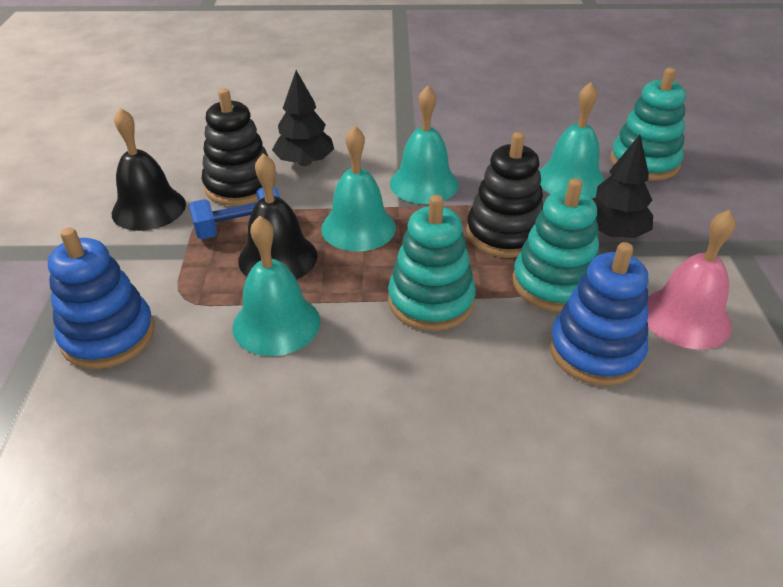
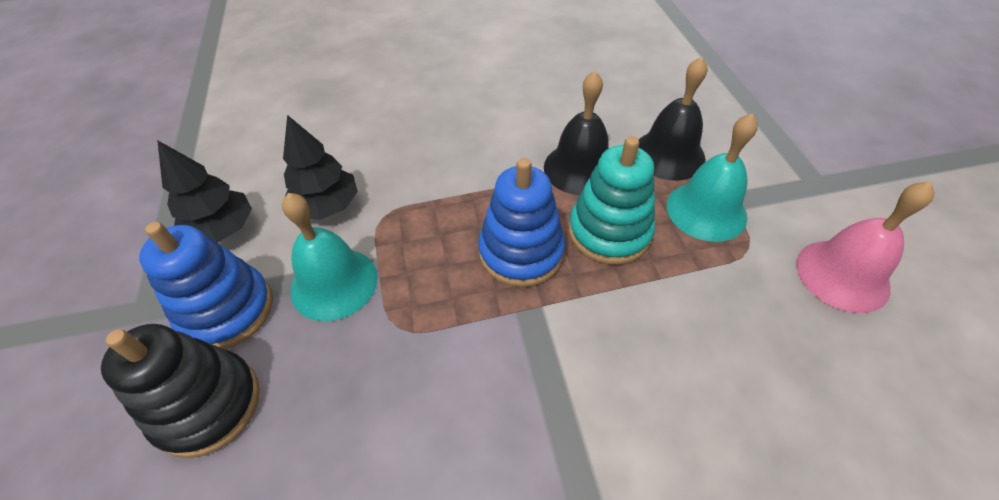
black stacking toy: 2 -> 1
blue dumbbell: 1 -> 0
turquoise bell: 4 -> 2
turquoise stacking toy: 3 -> 1

